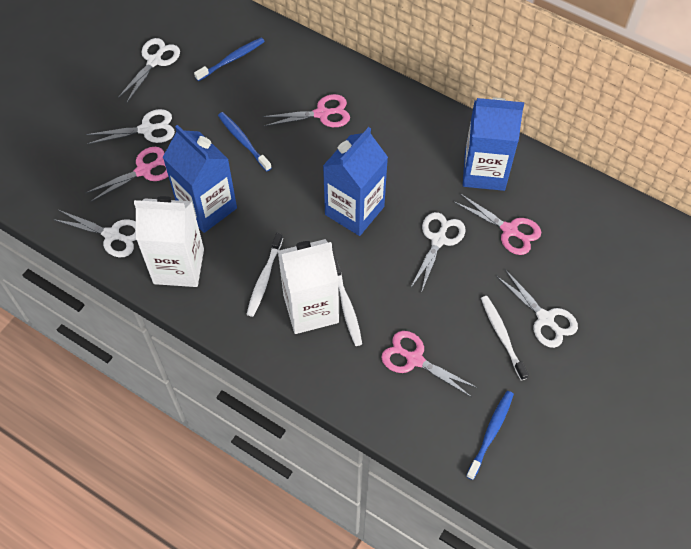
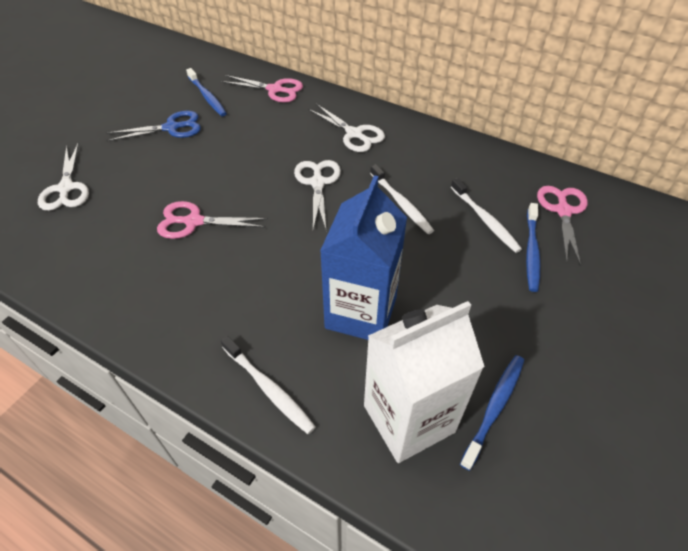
blue carton: 3 -> 1
blue scissors: 0 -> 1
pink scissors: 4 -> 3
white carton: 2 -> 1
white scissors: 5 -> 3

